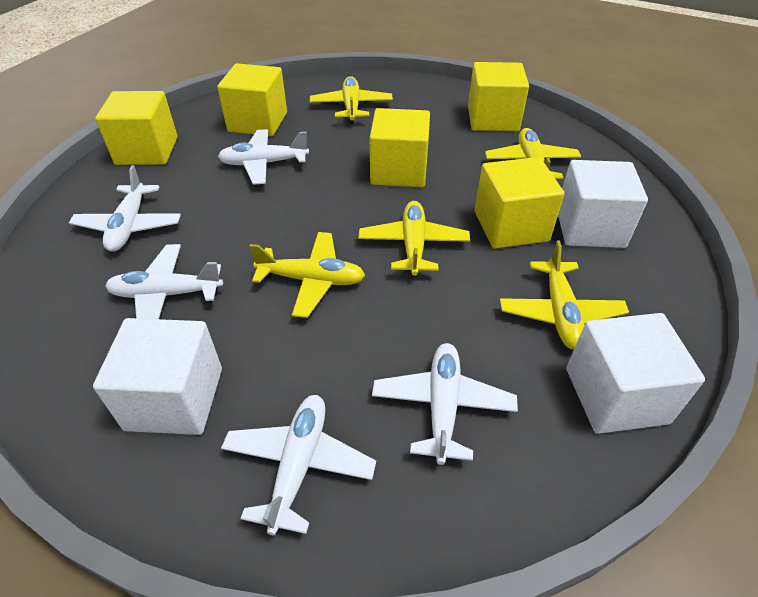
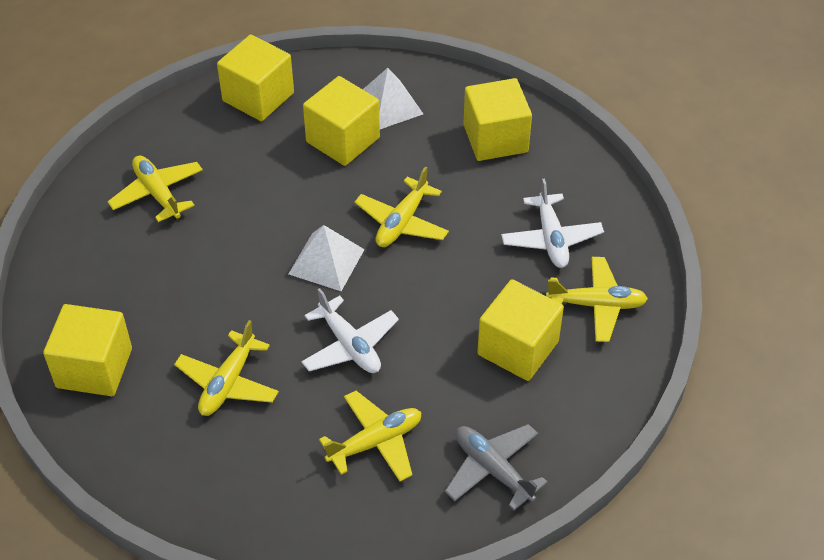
grey plane: 0 -> 1
white cube: 3 -> 0
white plane: 5 -> 2
white pyramid: 0 -> 2

